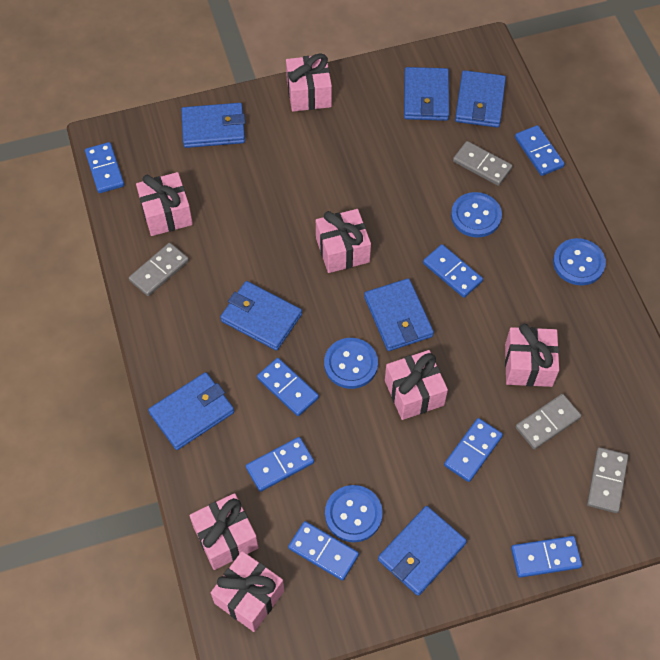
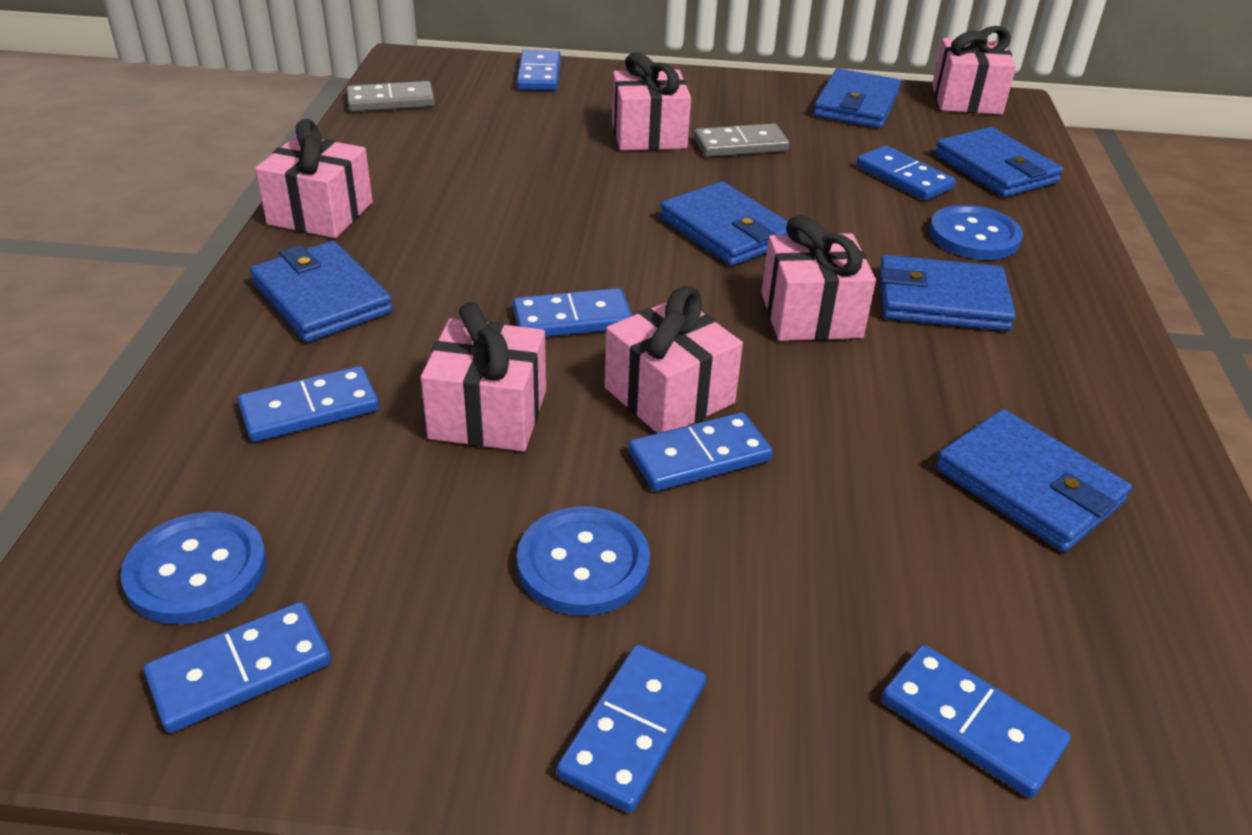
blue button: 4 -> 3
blue wallet: 7 -> 6
grey domino: 4 -> 2
pink gift: 7 -> 6

